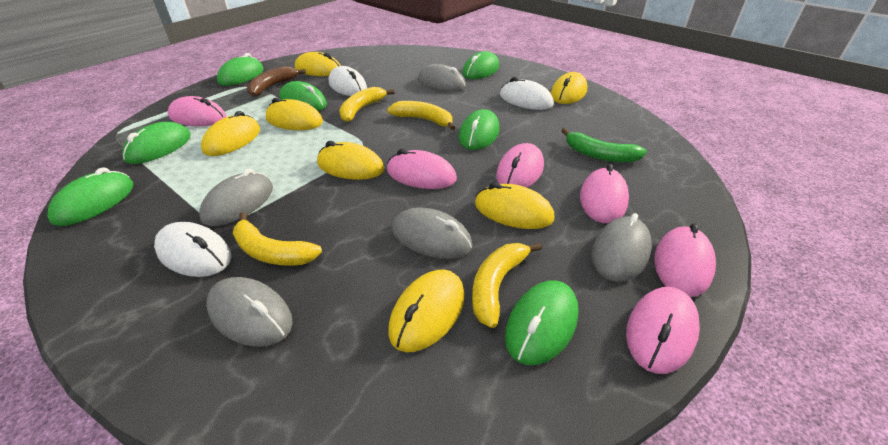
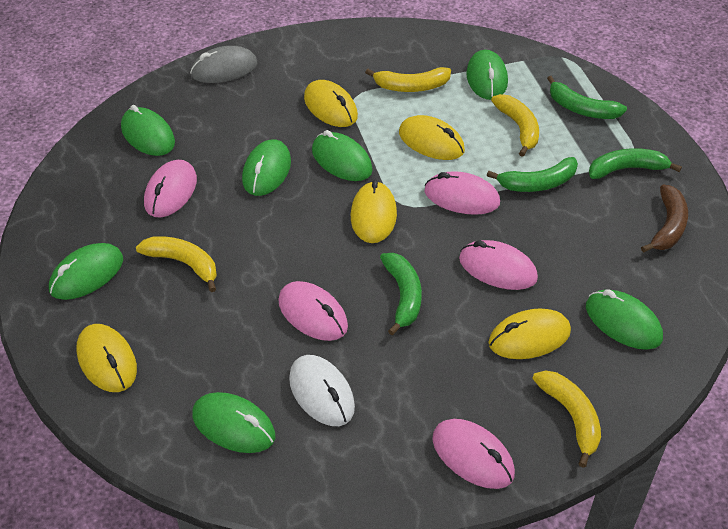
green banana: 1 -> 4
grey mouse: 5 -> 1
pink mouse: 6 -> 5
white mouse: 3 -> 1
yellow mouse: 7 -> 5

